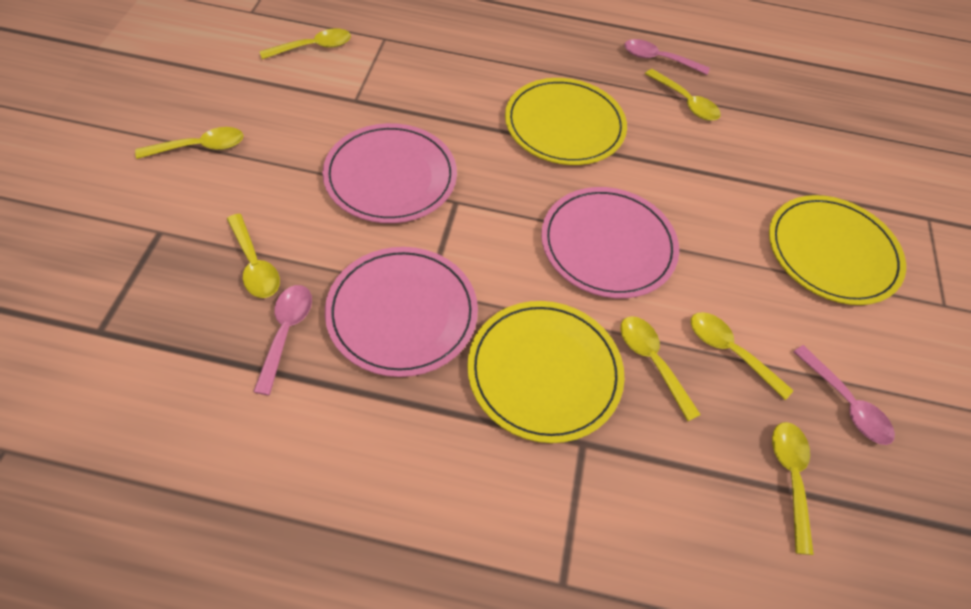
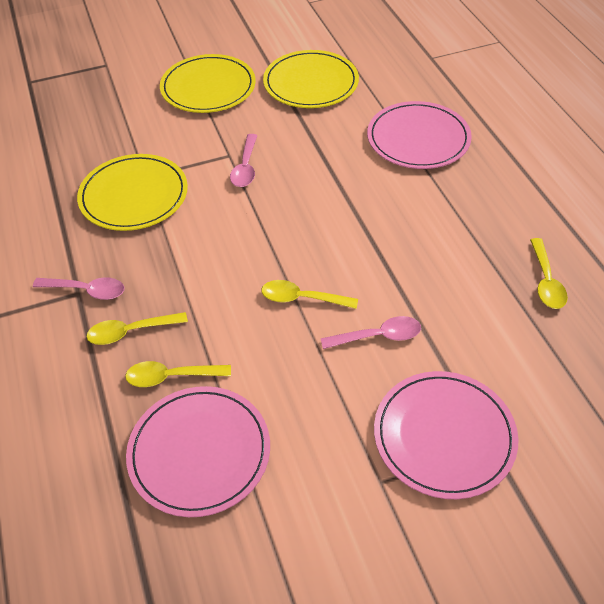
yellow spoon: 7 -> 4

